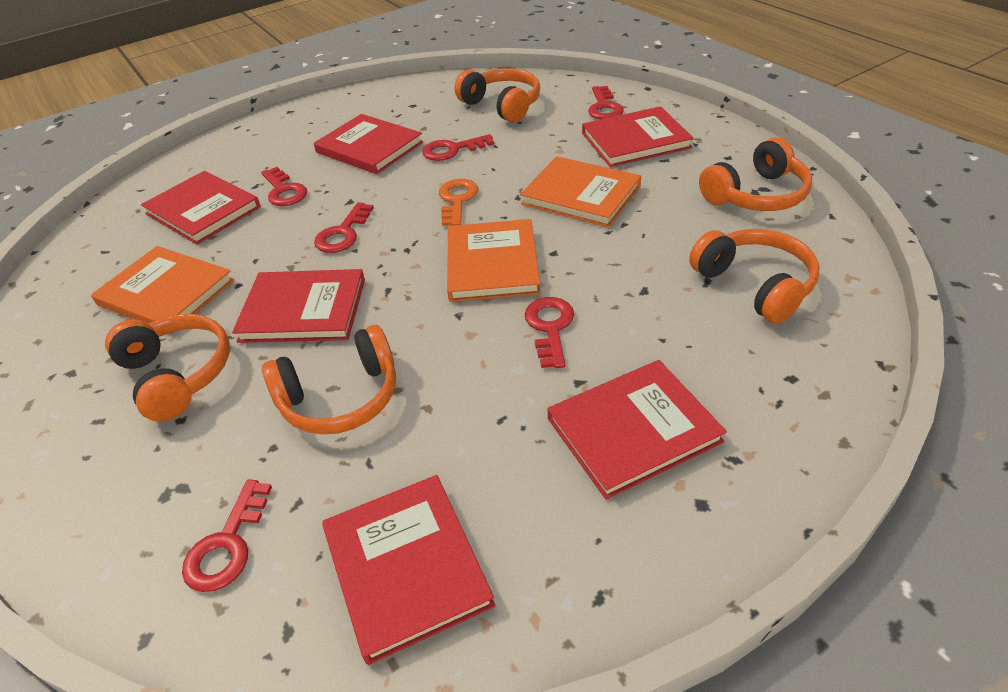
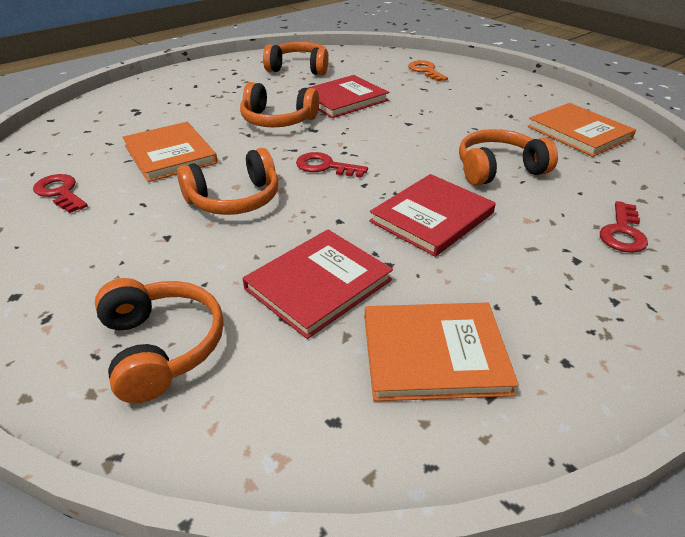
red book: 6 -> 3
red key: 6 -> 3

